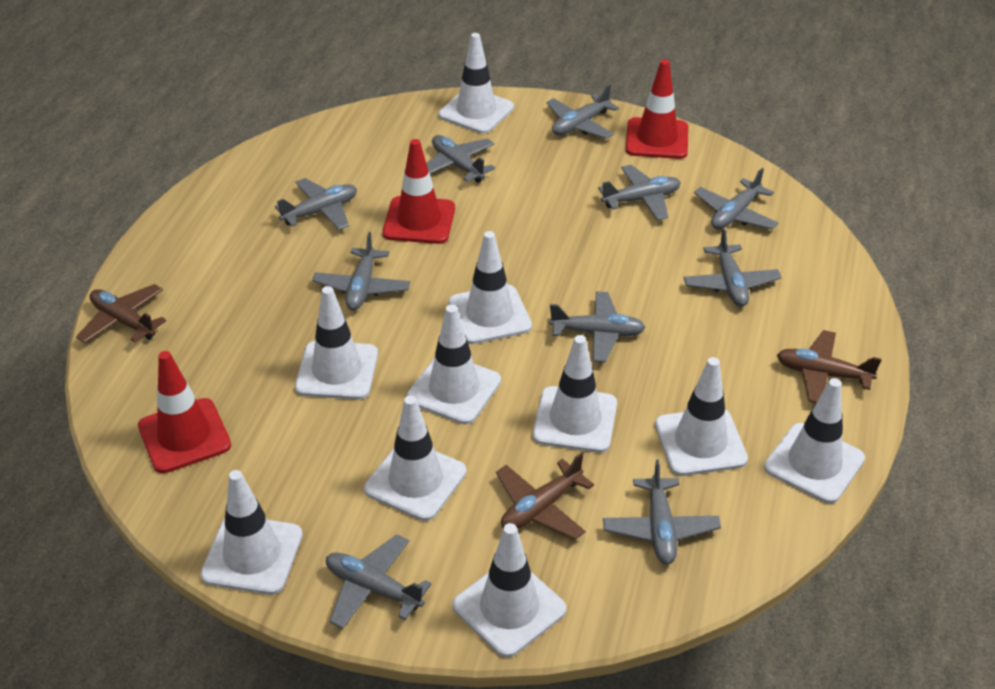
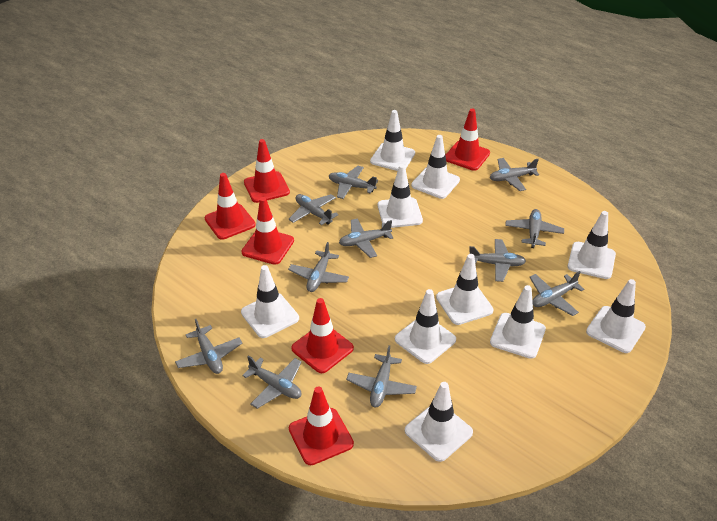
brown plane: 3 -> 0
grey plane: 10 -> 11
red traffic cone: 3 -> 6

